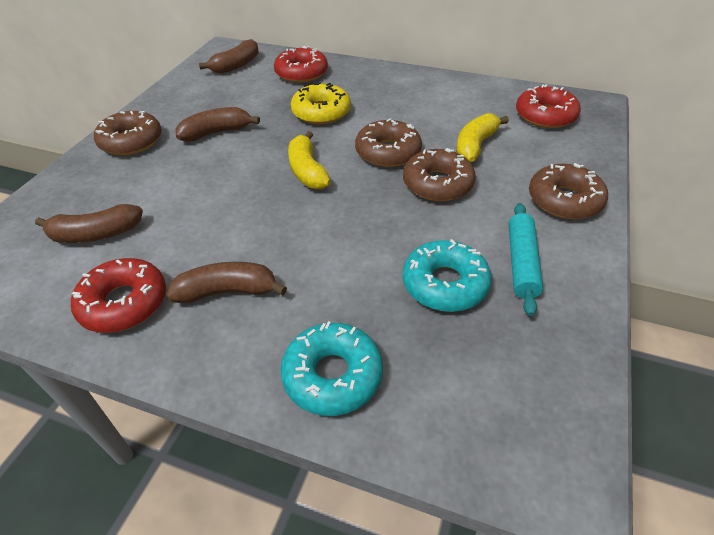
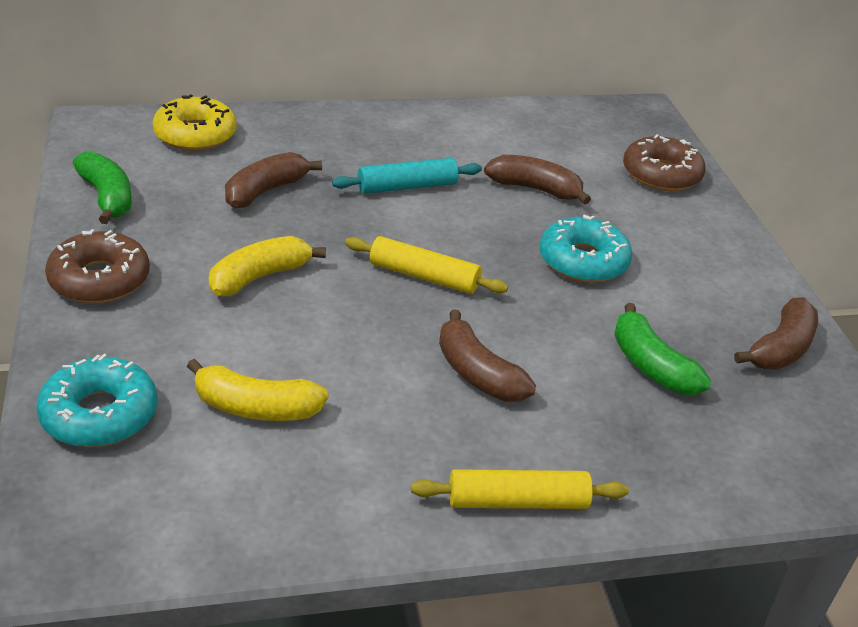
brown donut: 4 -> 2
green banana: 0 -> 2
red donut: 3 -> 0
yellow rolling pin: 0 -> 2

